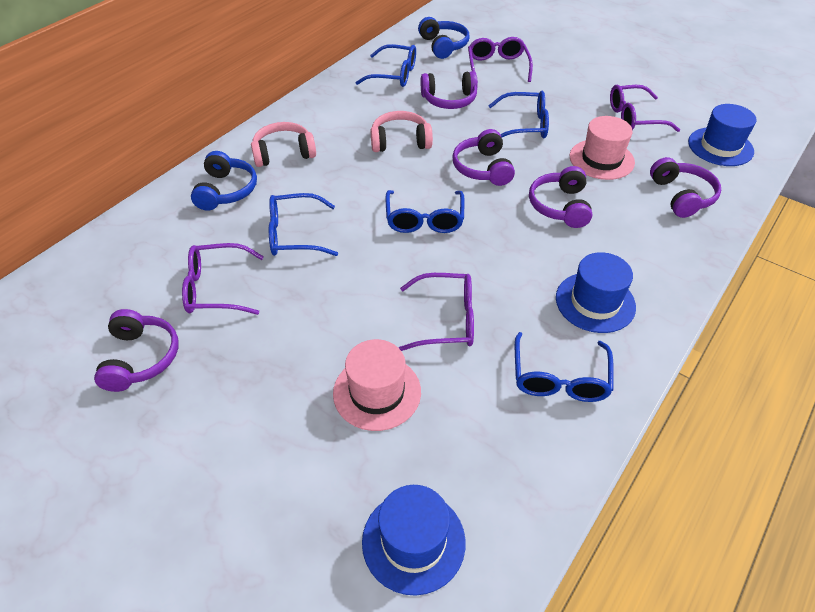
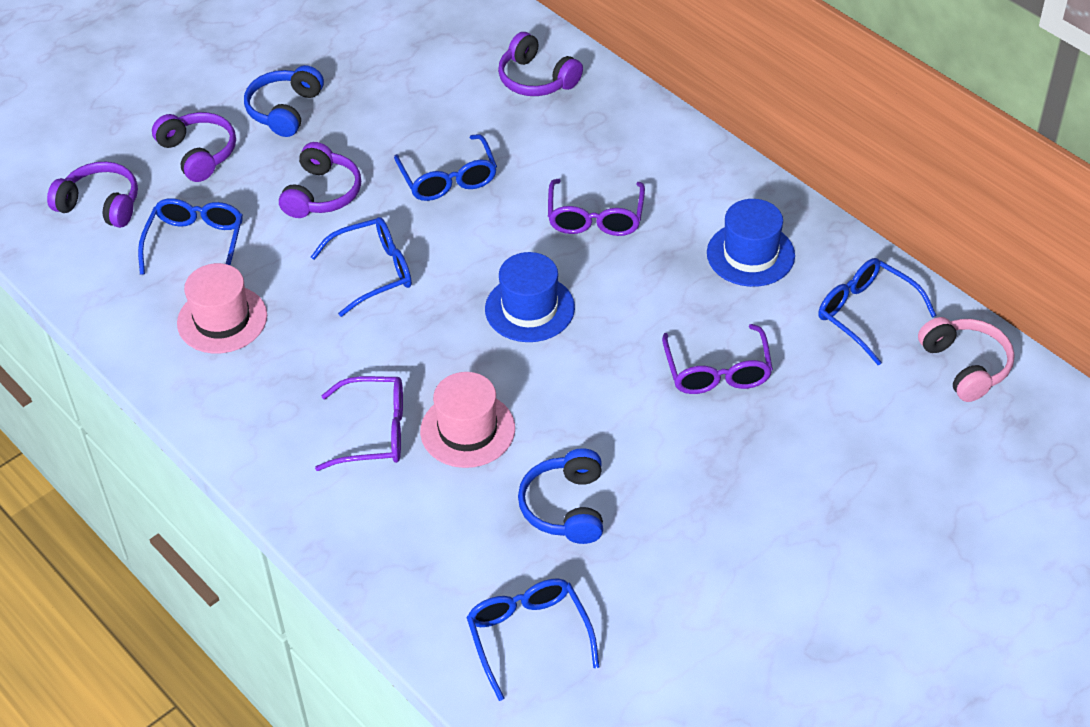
blue hat: 3 -> 2
pink headphones: 2 -> 1
purple glasses: 4 -> 3
purple headphones: 5 -> 4

